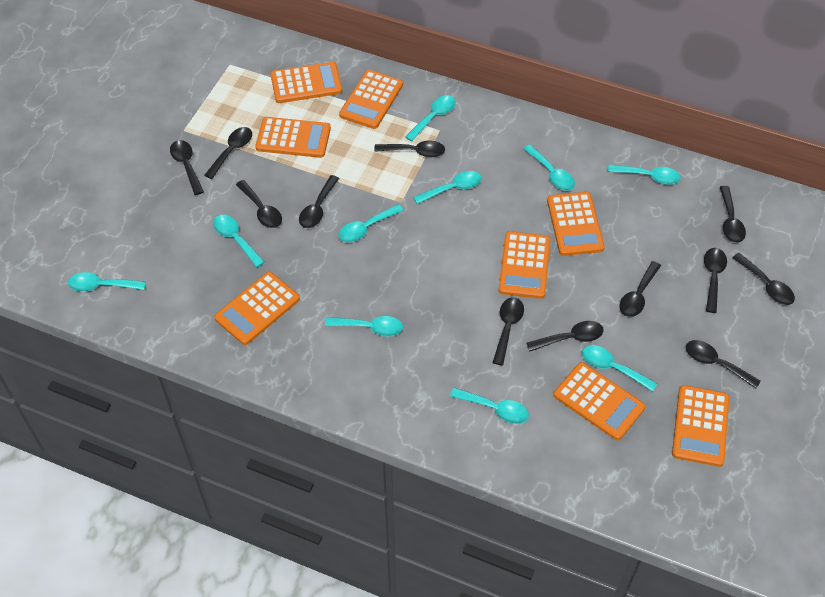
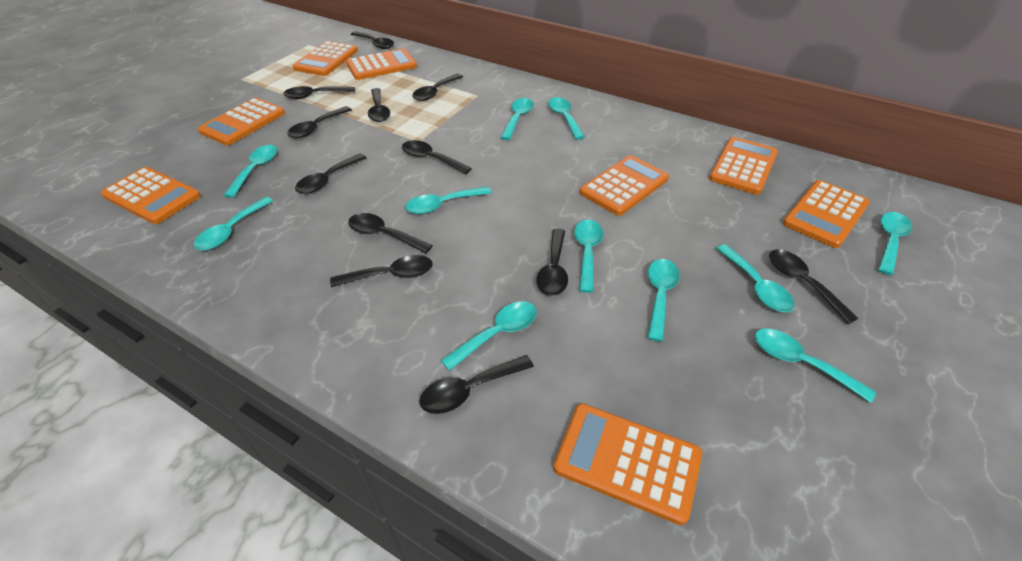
turquoise spoon: 10 -> 11

